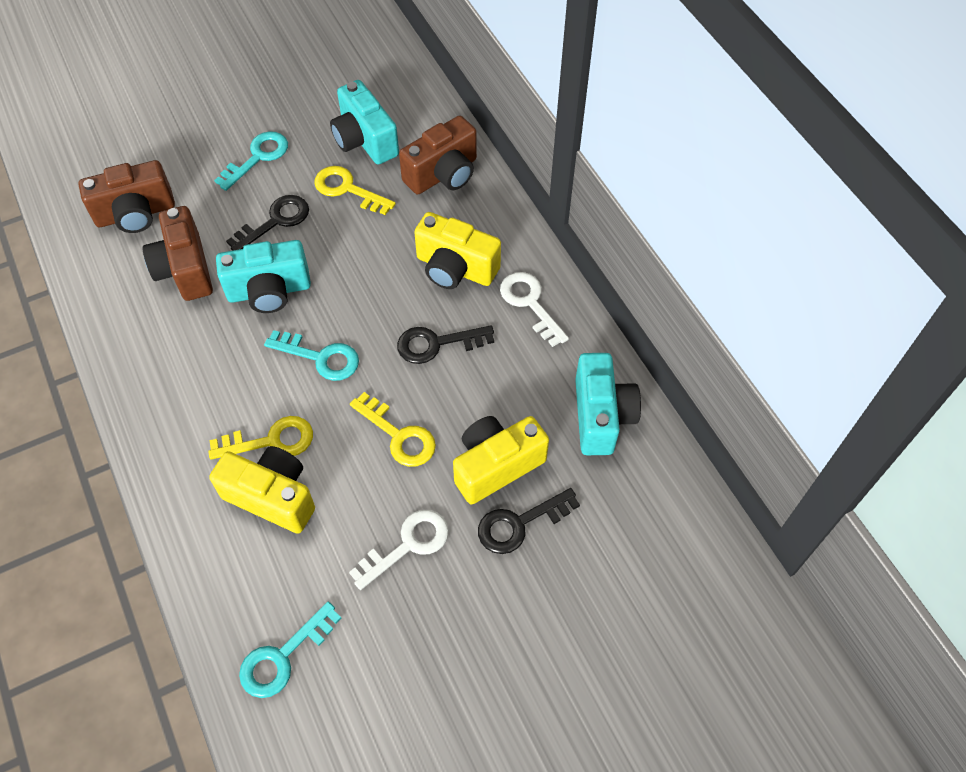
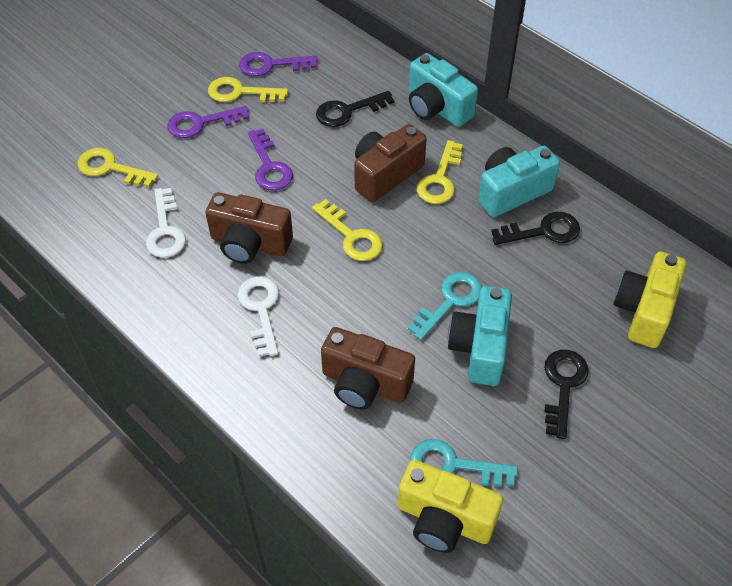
purple key: 0 -> 3
turquoise key: 3 -> 2
yellow camera: 3 -> 2
yellow key: 3 -> 4

